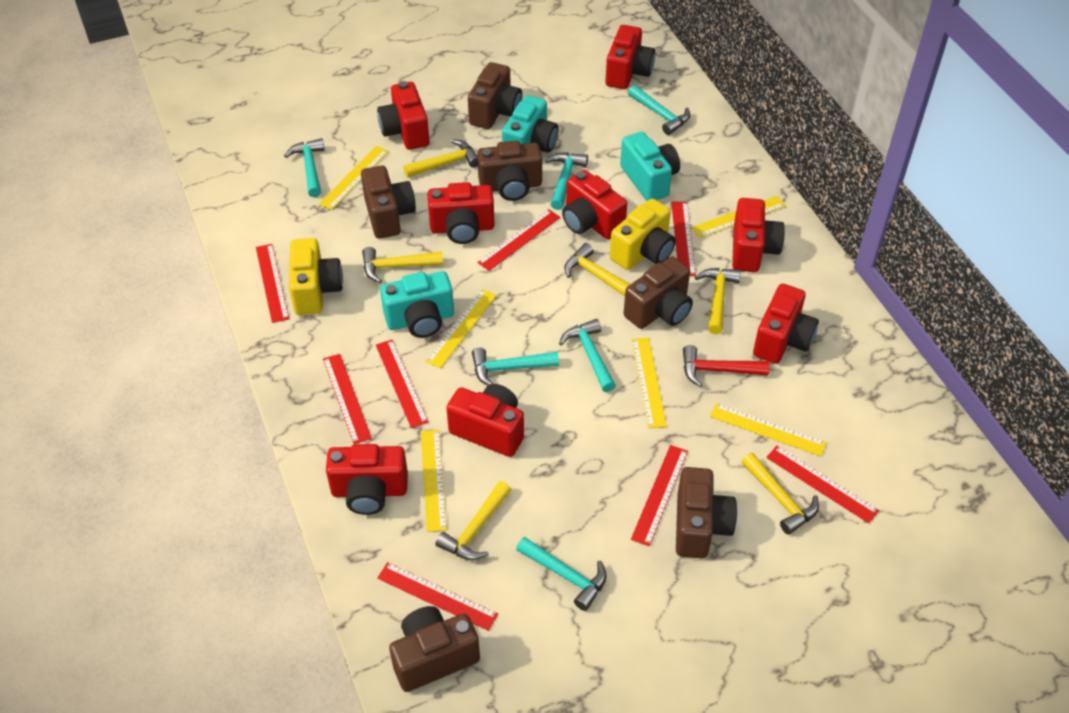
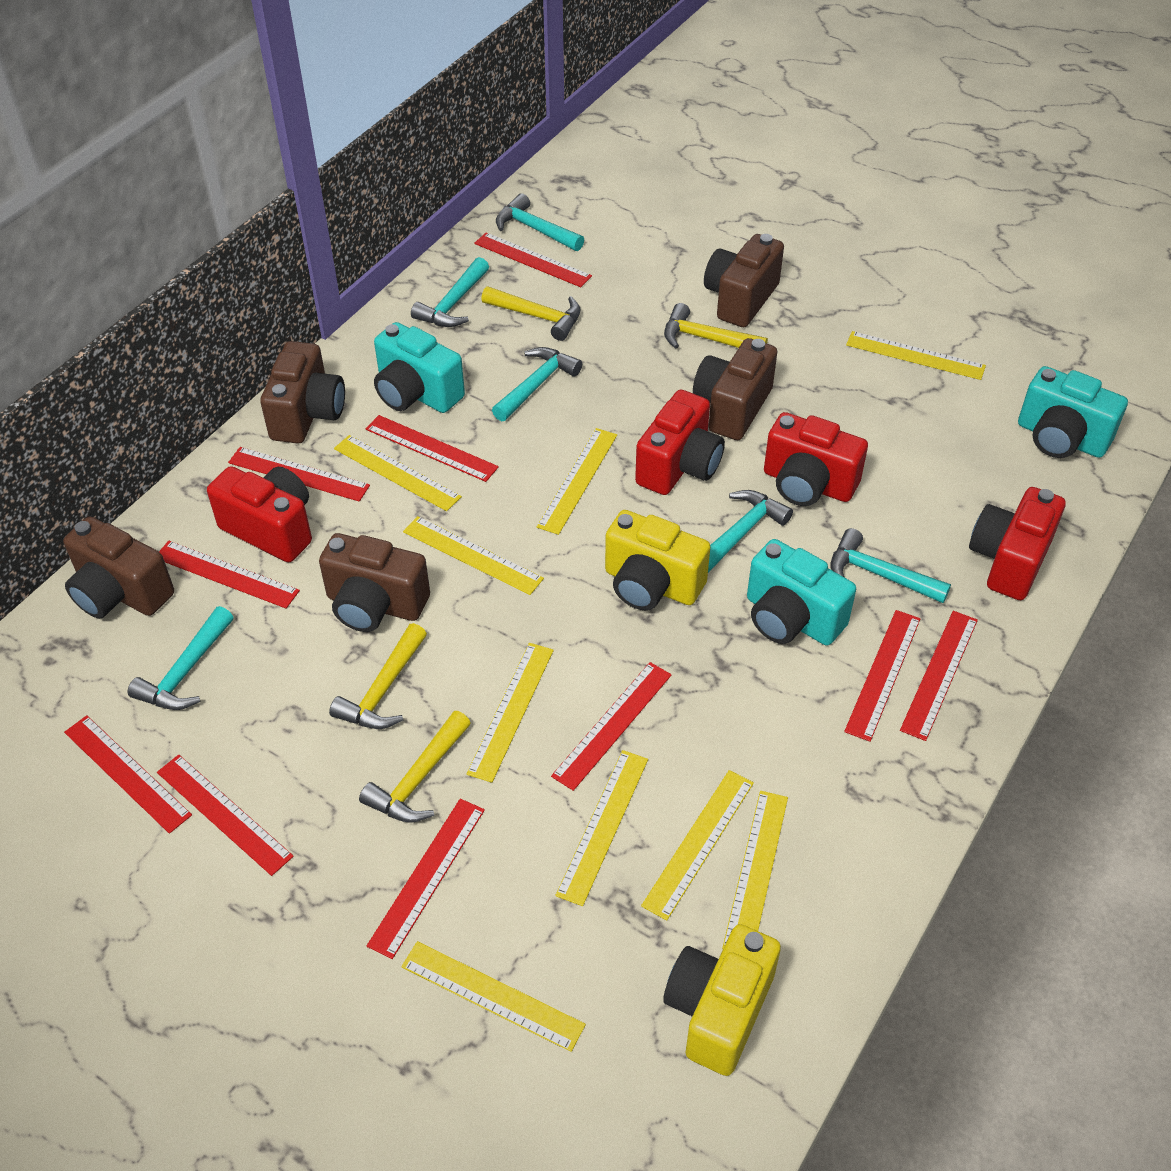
brown camera: 6 -> 5
red camera: 8 -> 4
red hammer: 1 -> 0
red ruler: 8 -> 10
yellow hammer: 6 -> 4
yellow ruler: 6 -> 9

